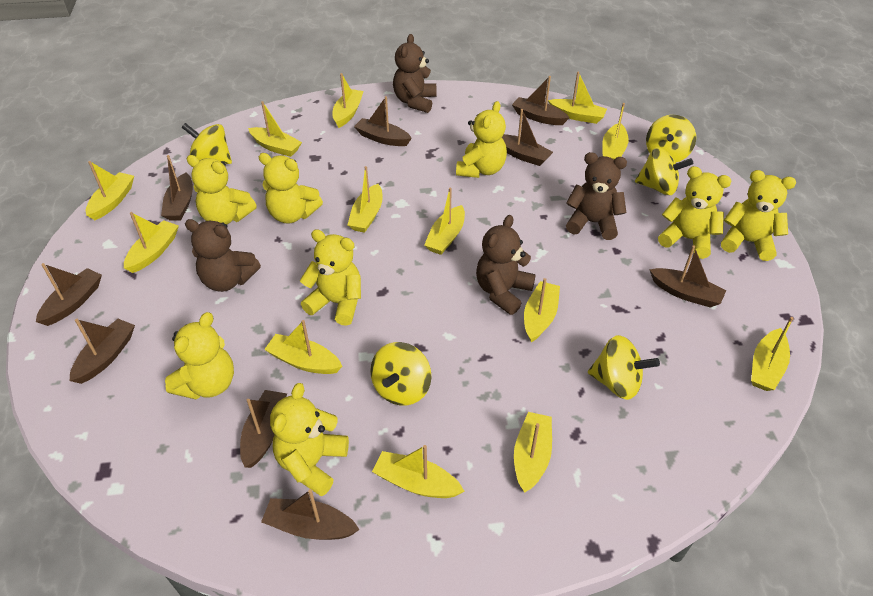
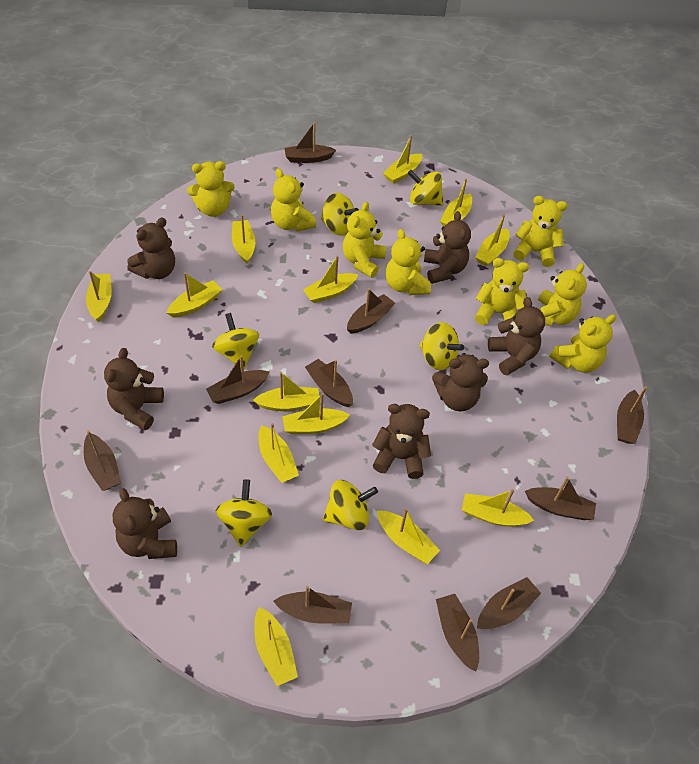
brown boat: 9 -> 10
brown teddy bear: 4 -> 7
yellow spinning top: 5 -> 6

